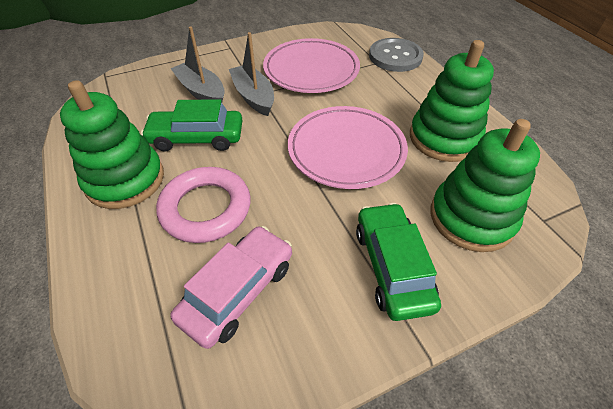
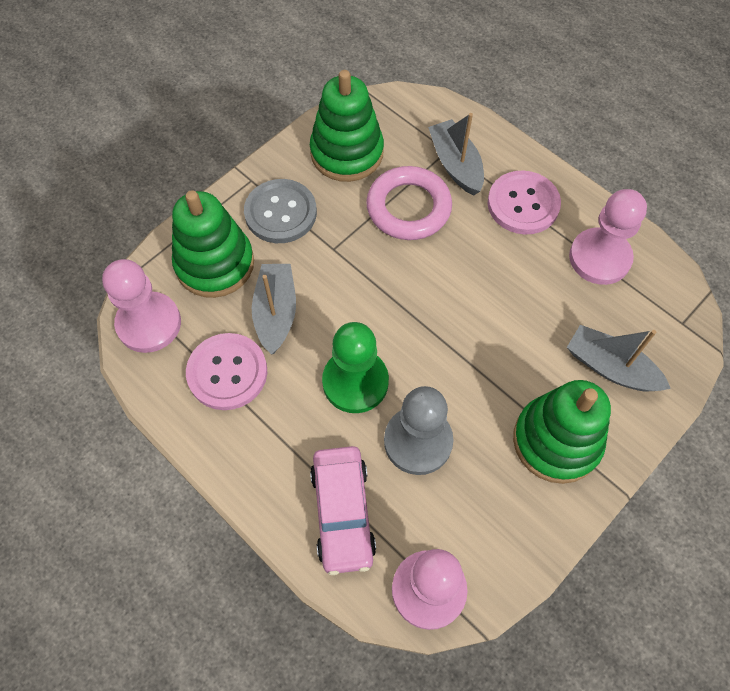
green car: 2 -> 0
green pawn: 0 -> 1
grey boat: 2 -> 3
grey pawn: 0 -> 1
pink button: 0 -> 2
pink pawn: 0 -> 3
pink plate: 2 -> 0

